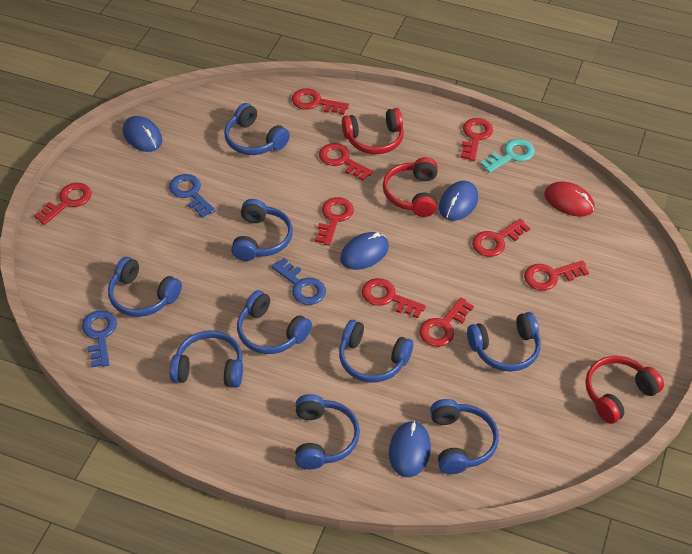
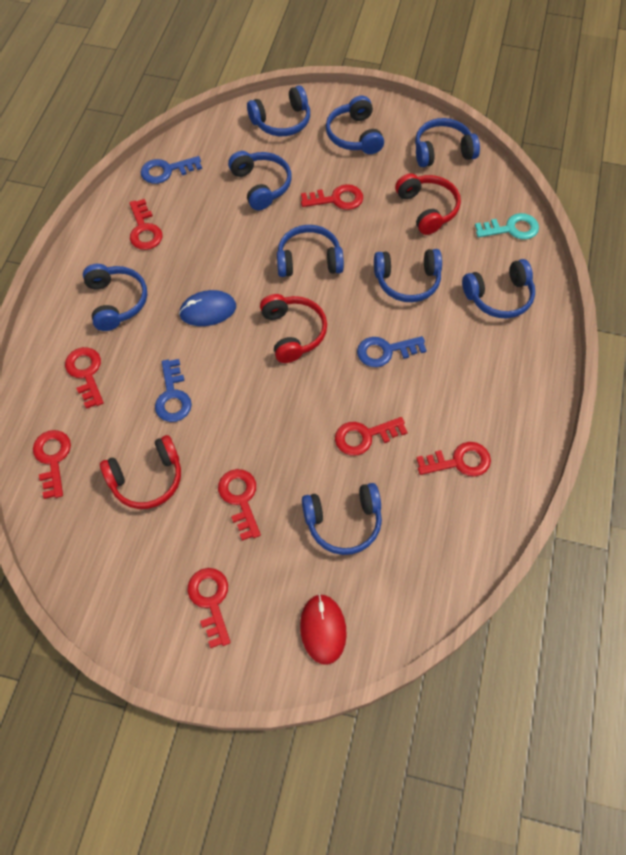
blue mouse: 4 -> 1
red key: 9 -> 8

